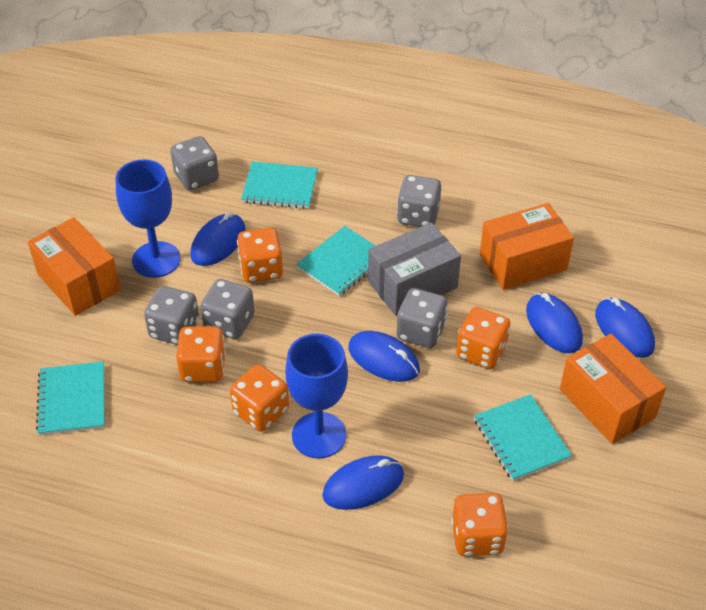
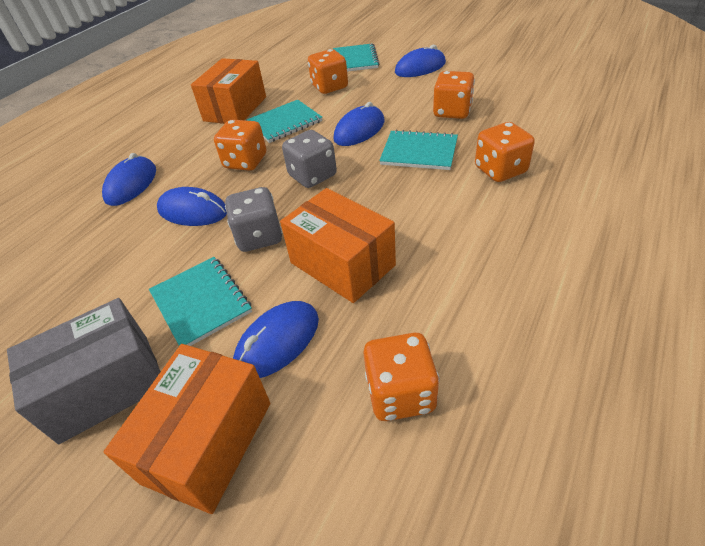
blue goblet: 2 -> 0
grey dice: 5 -> 2

